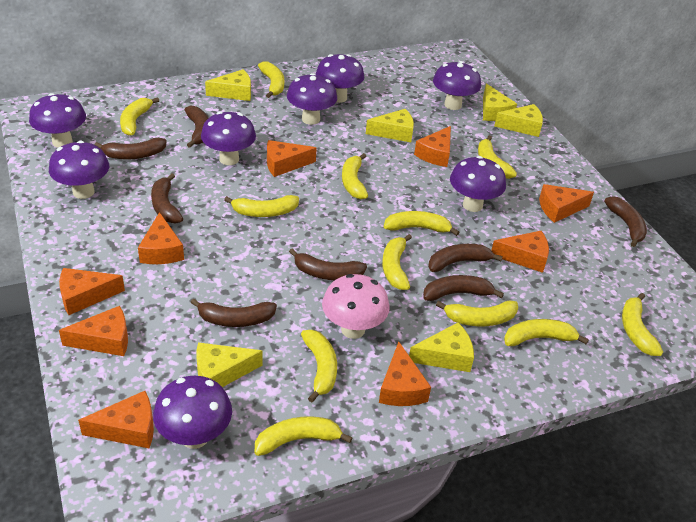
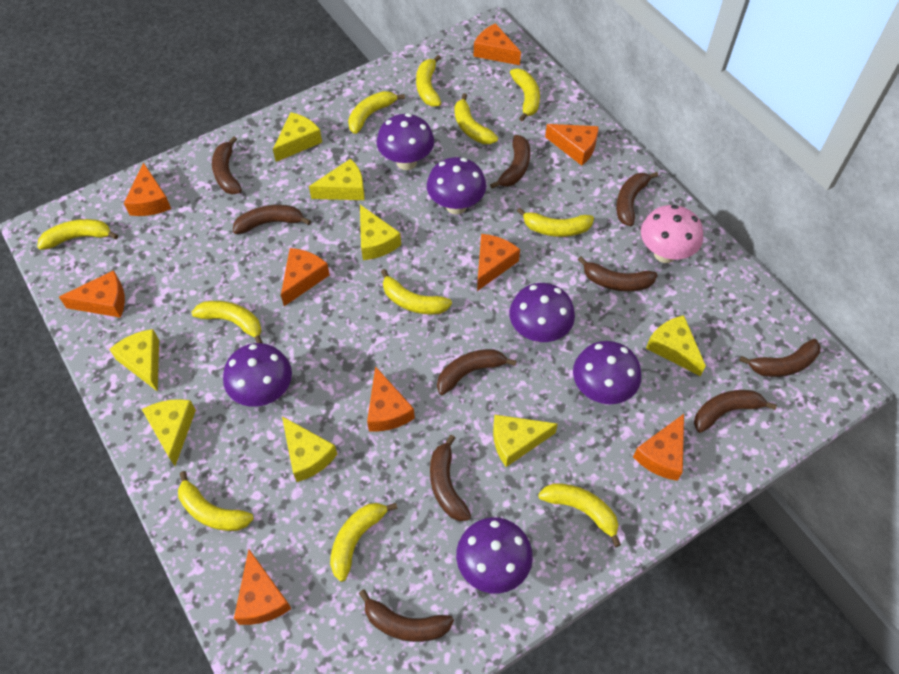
brown banana: 8 -> 10
purple mushroom: 8 -> 6
yellow banana: 12 -> 11
yellow cheese: 6 -> 8

